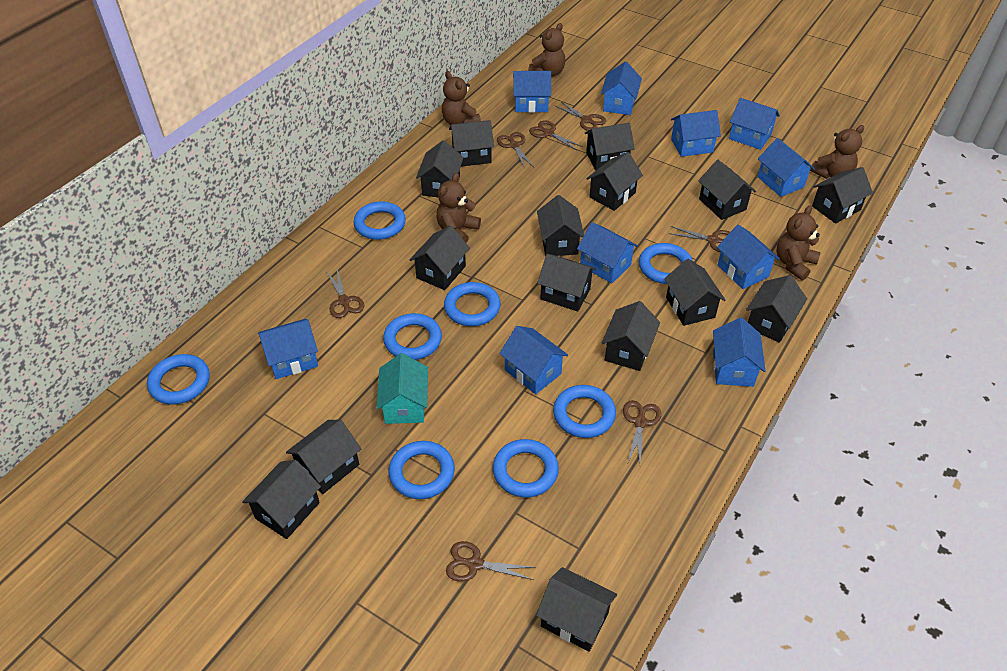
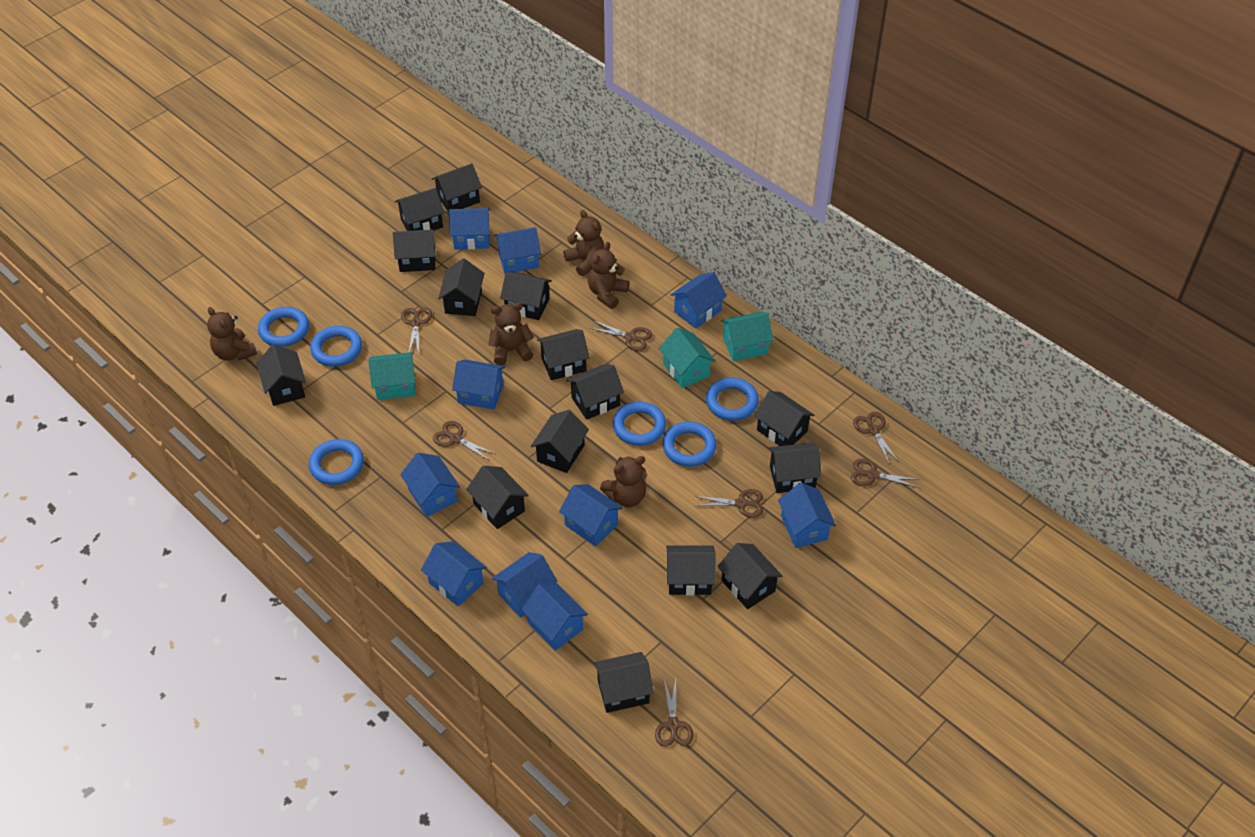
blue ring: 8 -> 6
turquoise house: 1 -> 3

